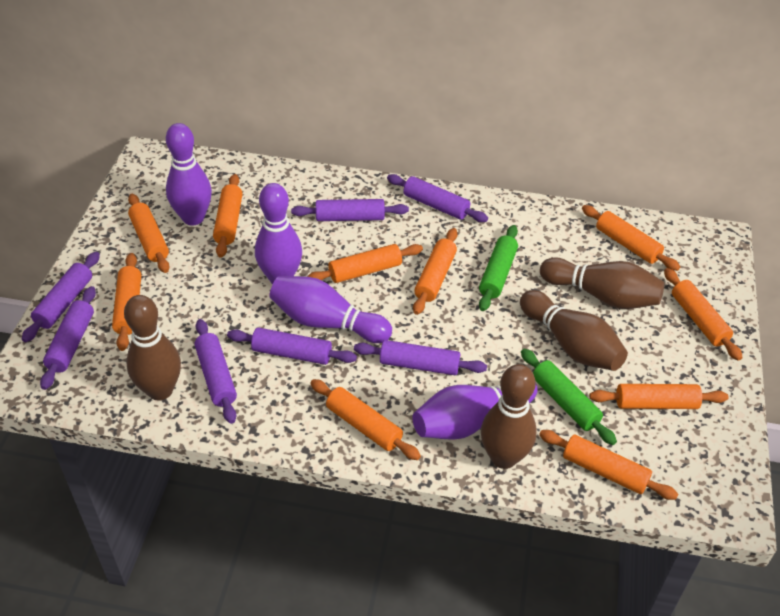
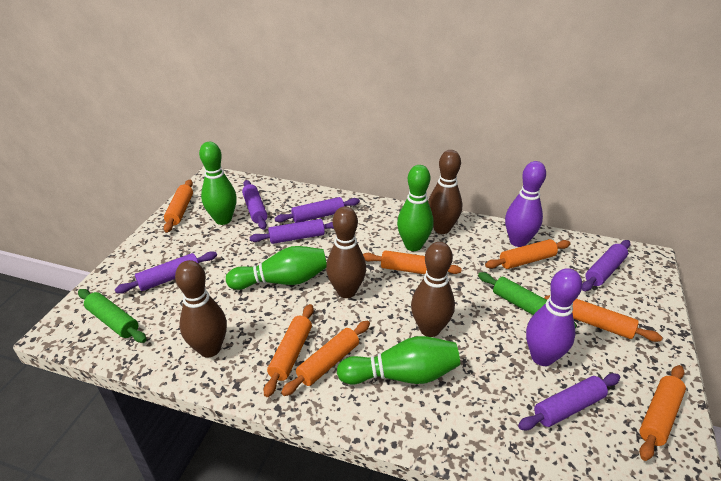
green bowling pin: 0 -> 4
orange rolling pin: 10 -> 7
purple bowling pin: 4 -> 2
purple rolling pin: 7 -> 6

